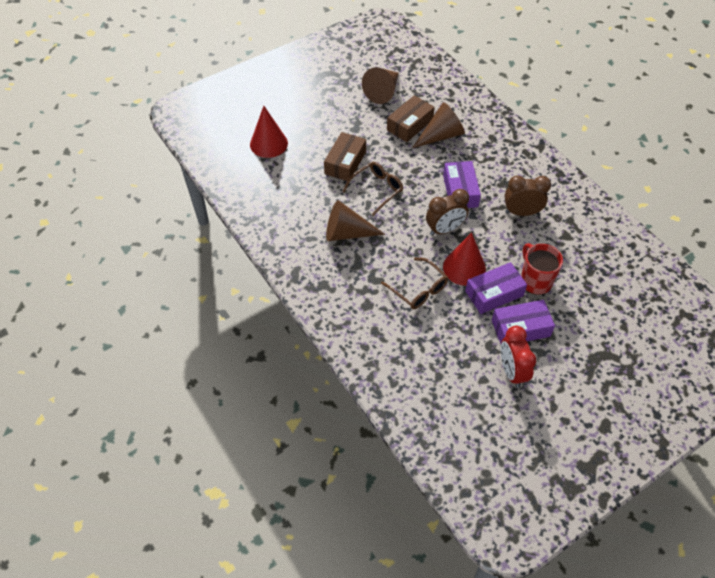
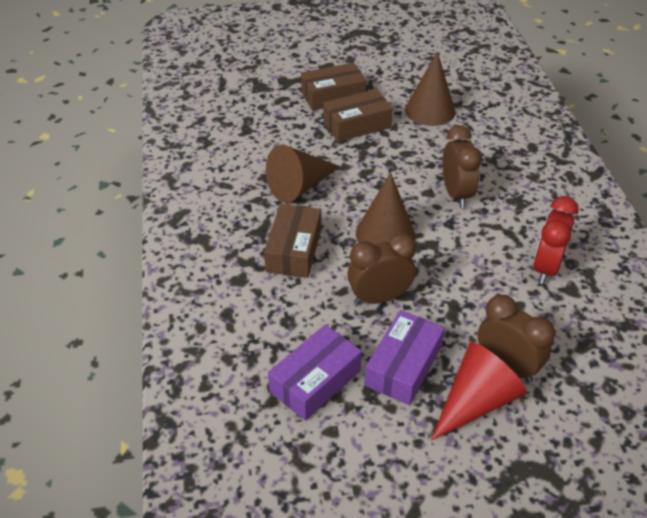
brown box: 2 -> 3
brown clock: 2 -> 3
brown glasses: 2 -> 0
purple box: 3 -> 2
red cone: 2 -> 1
red mug: 1 -> 0

